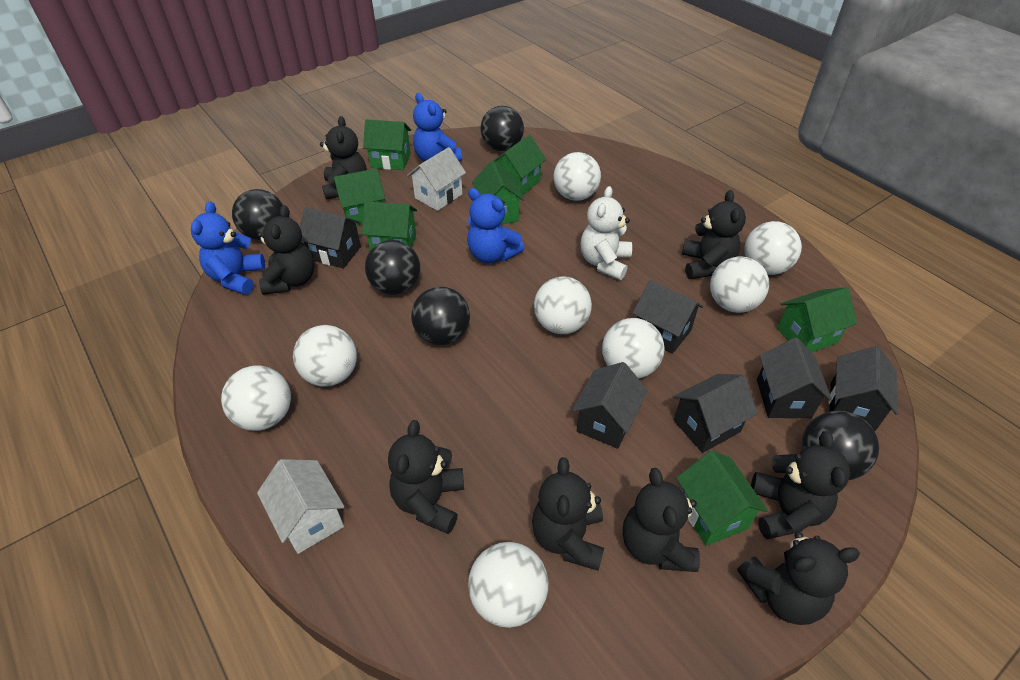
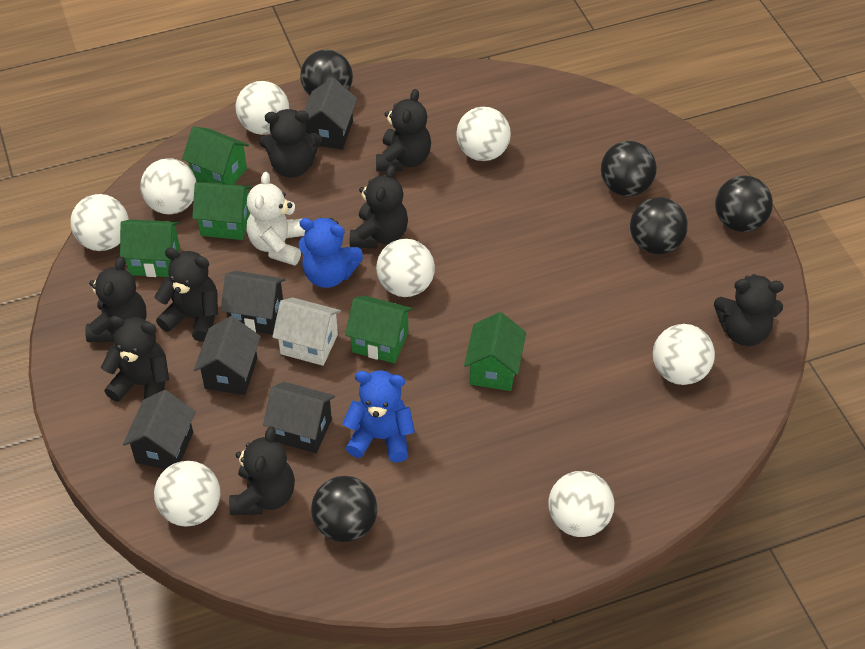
black house: 6 -> 5
blue teddy bear: 3 -> 2
green house: 7 -> 5
white house: 2 -> 1

